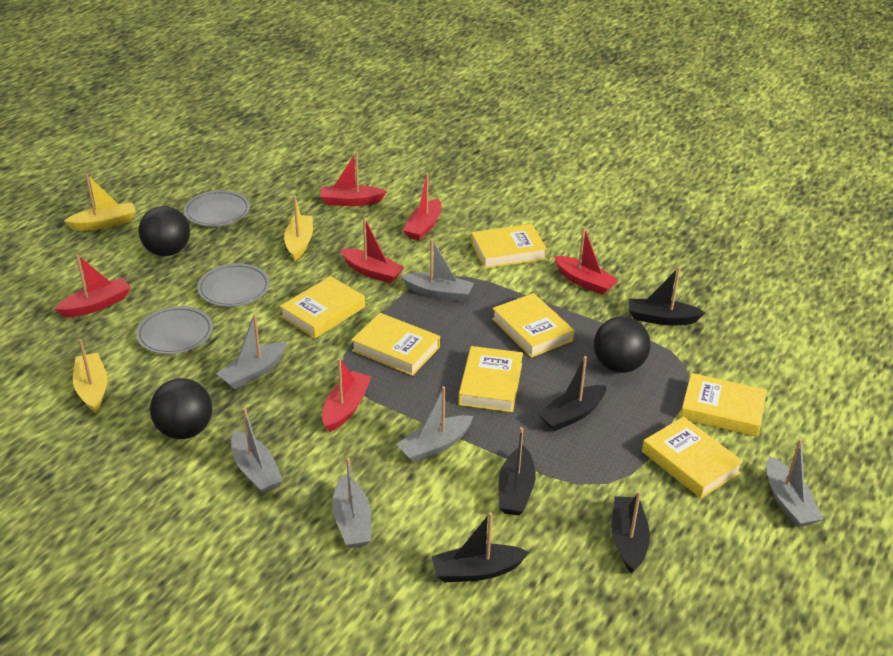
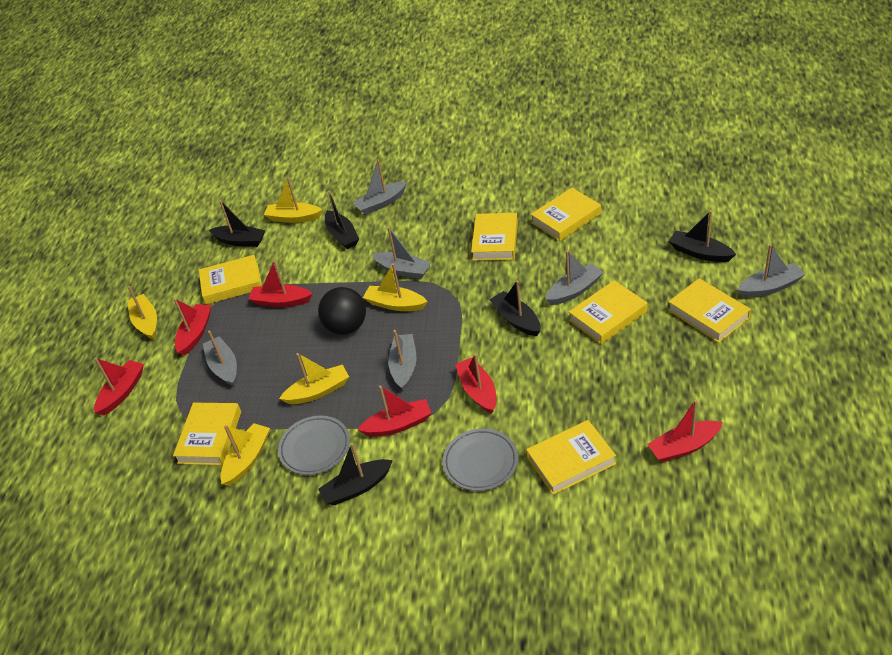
black ball: 3 -> 1
grey plate: 3 -> 2
yellow boat: 3 -> 5

